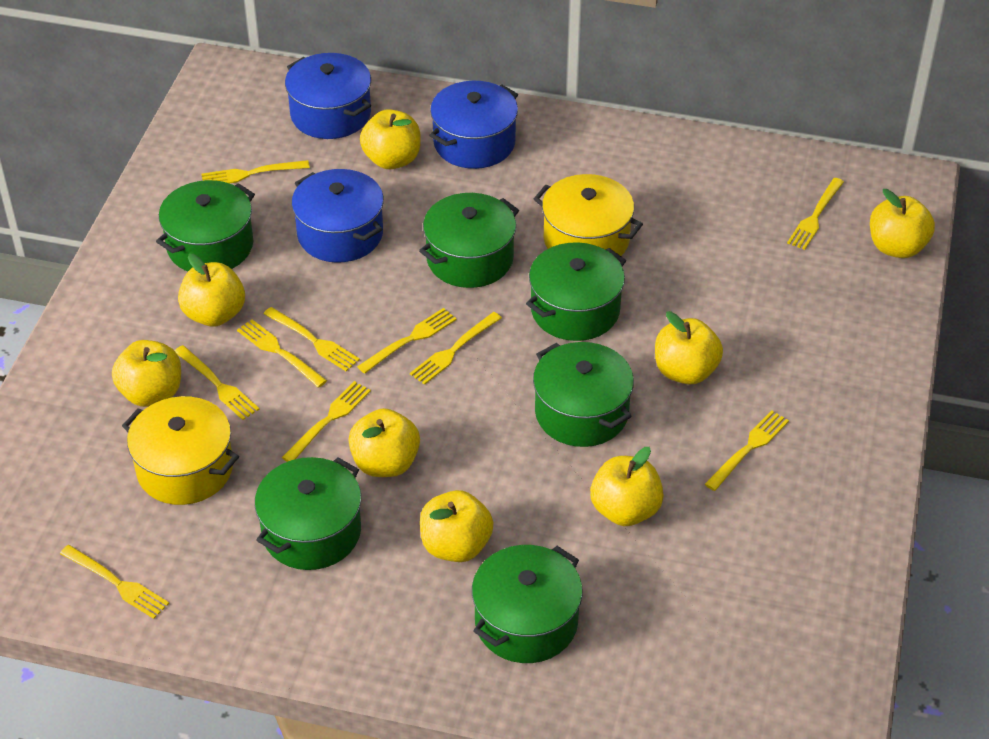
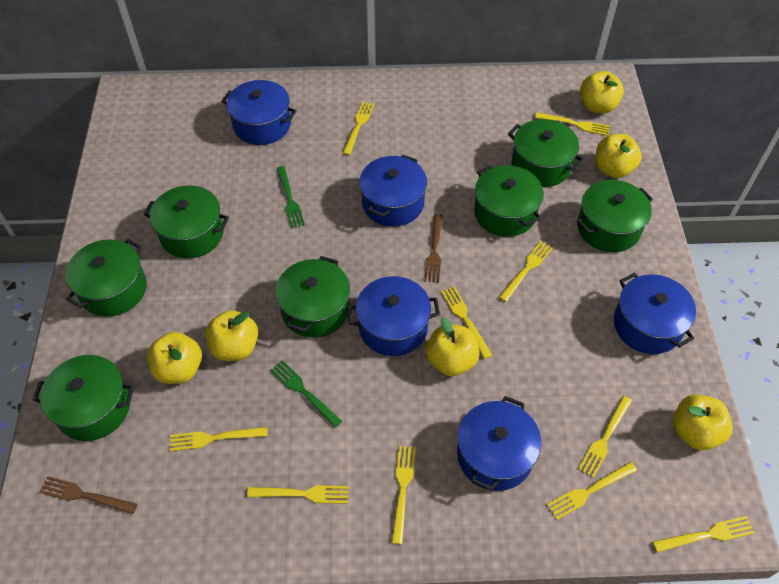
blue pot: 3 -> 5
brown fork: 0 -> 2
green fork: 0 -> 2
green pot: 6 -> 7
yellow apple: 8 -> 6
yellow pot: 2 -> 0

